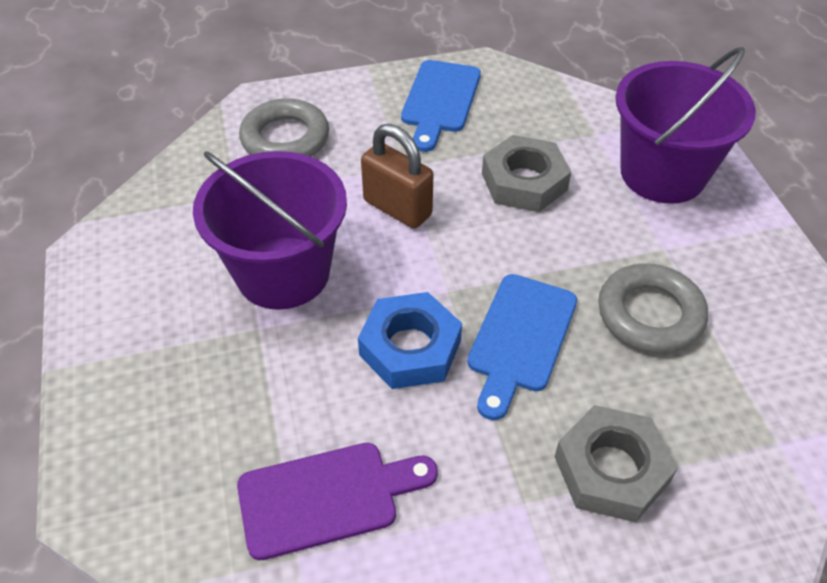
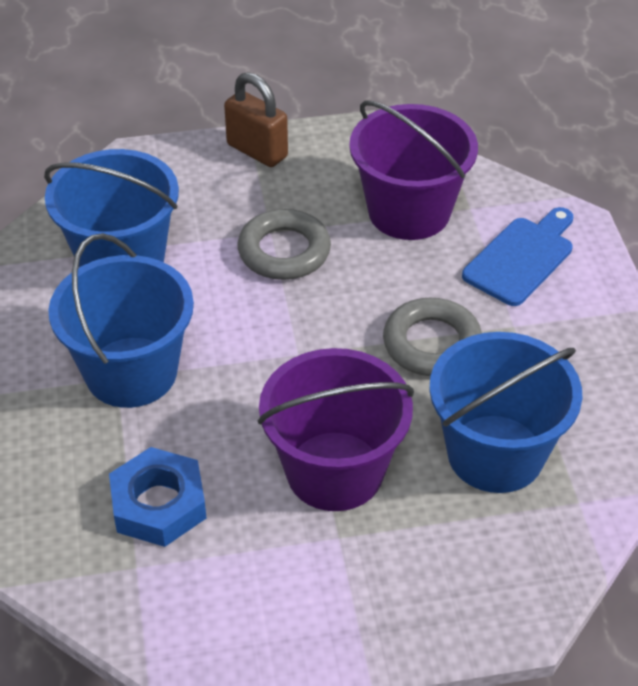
blue bucket: 0 -> 3
blue cutting board: 2 -> 1
grey nut: 2 -> 0
purple cutting board: 1 -> 0

